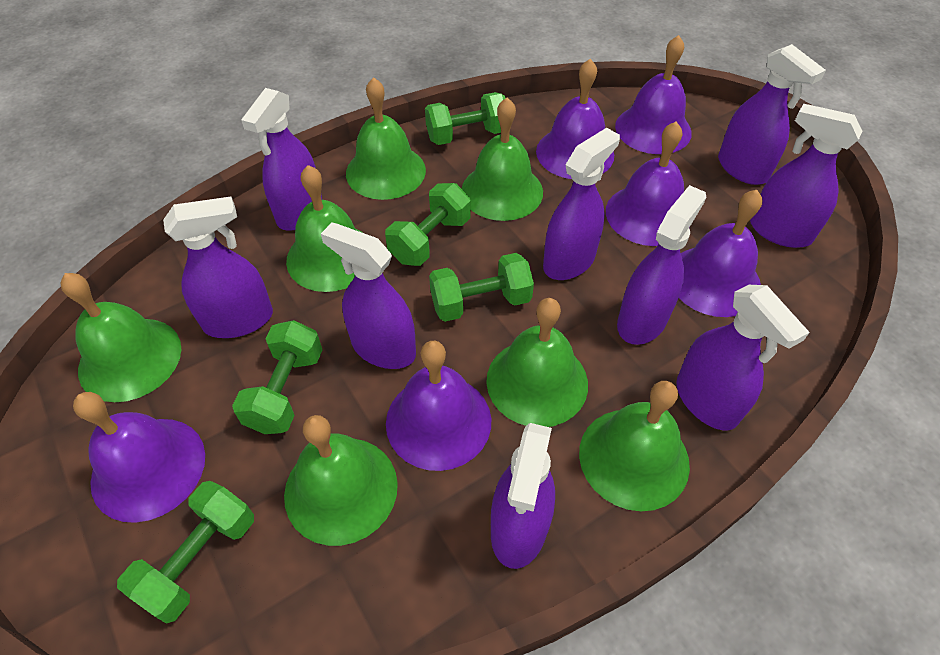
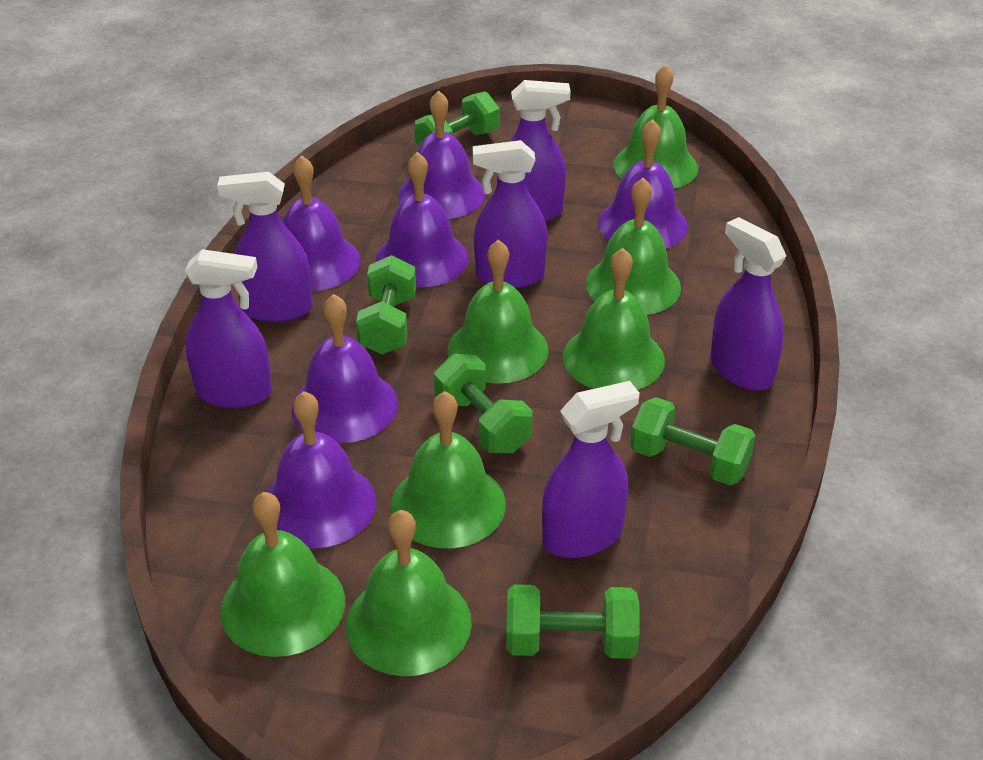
purple spray bottle: 9 -> 6

